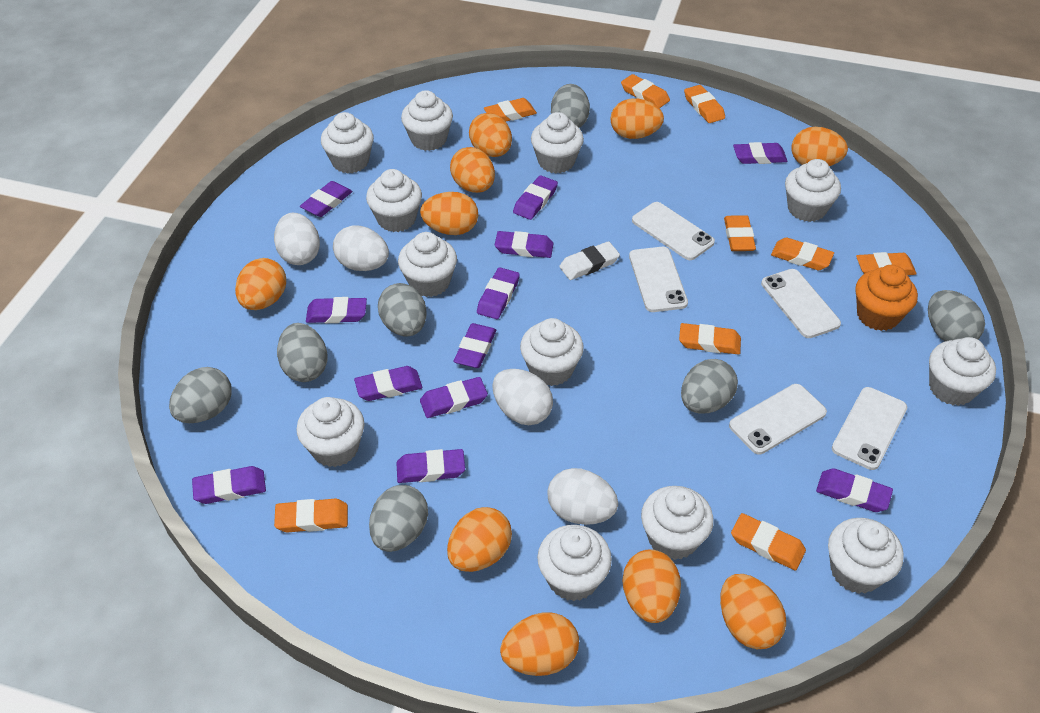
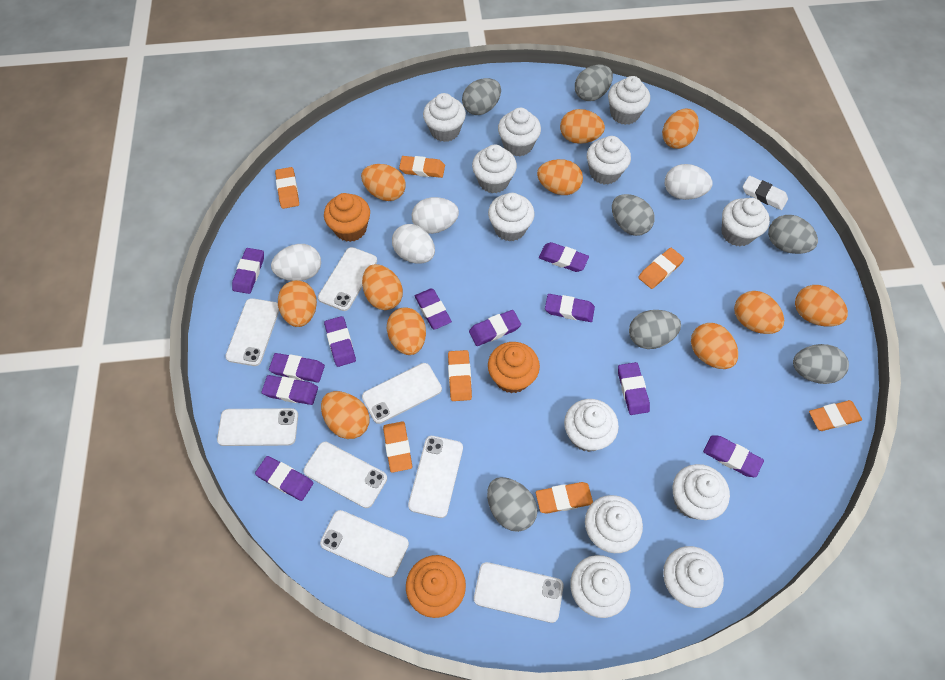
orange cupcake: 1 -> 3
orange egg: 10 -> 11
orange eraser: 9 -> 7
purple eraser: 12 -> 11
white phone: 5 -> 8

